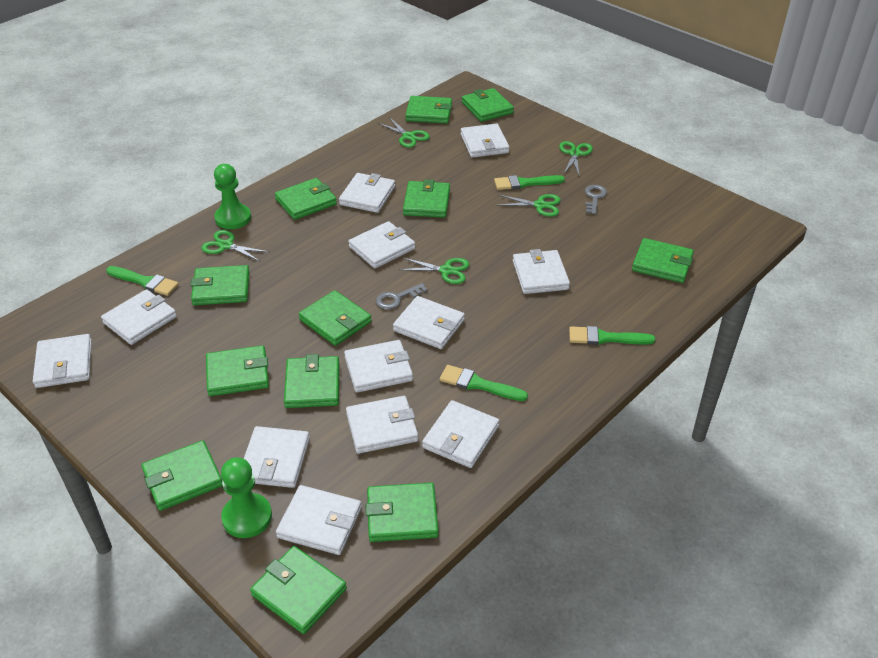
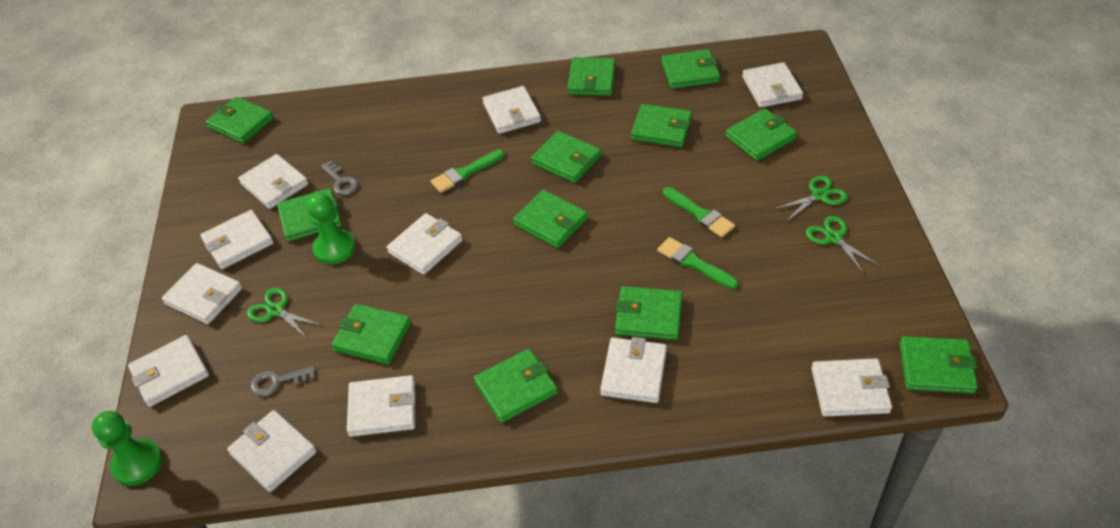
green brush: 4 -> 3
green scissors: 5 -> 3
white wallet: 12 -> 11

